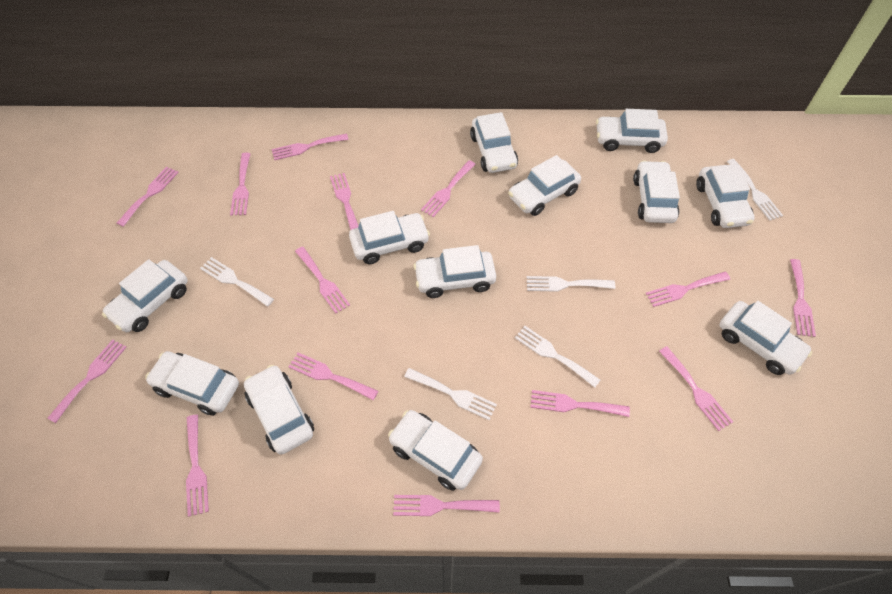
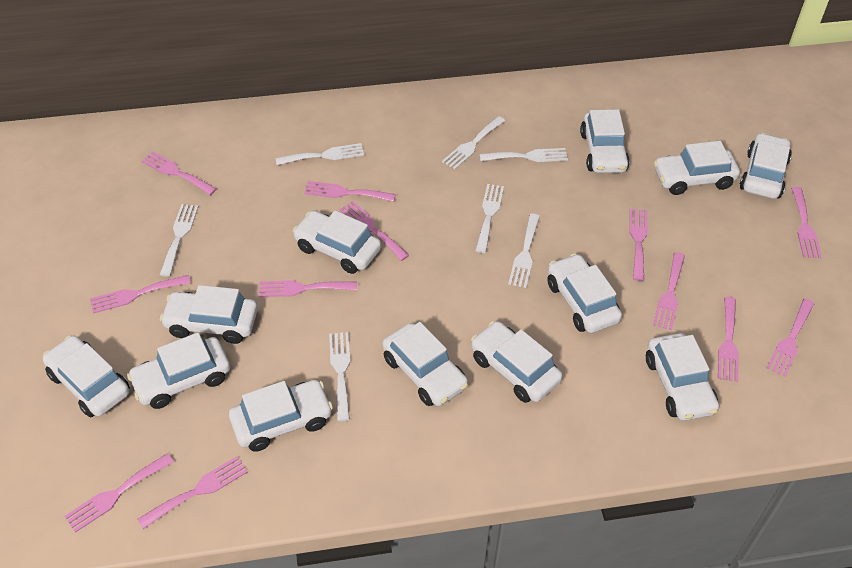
pink fork: 14 -> 12
white fork: 5 -> 7

